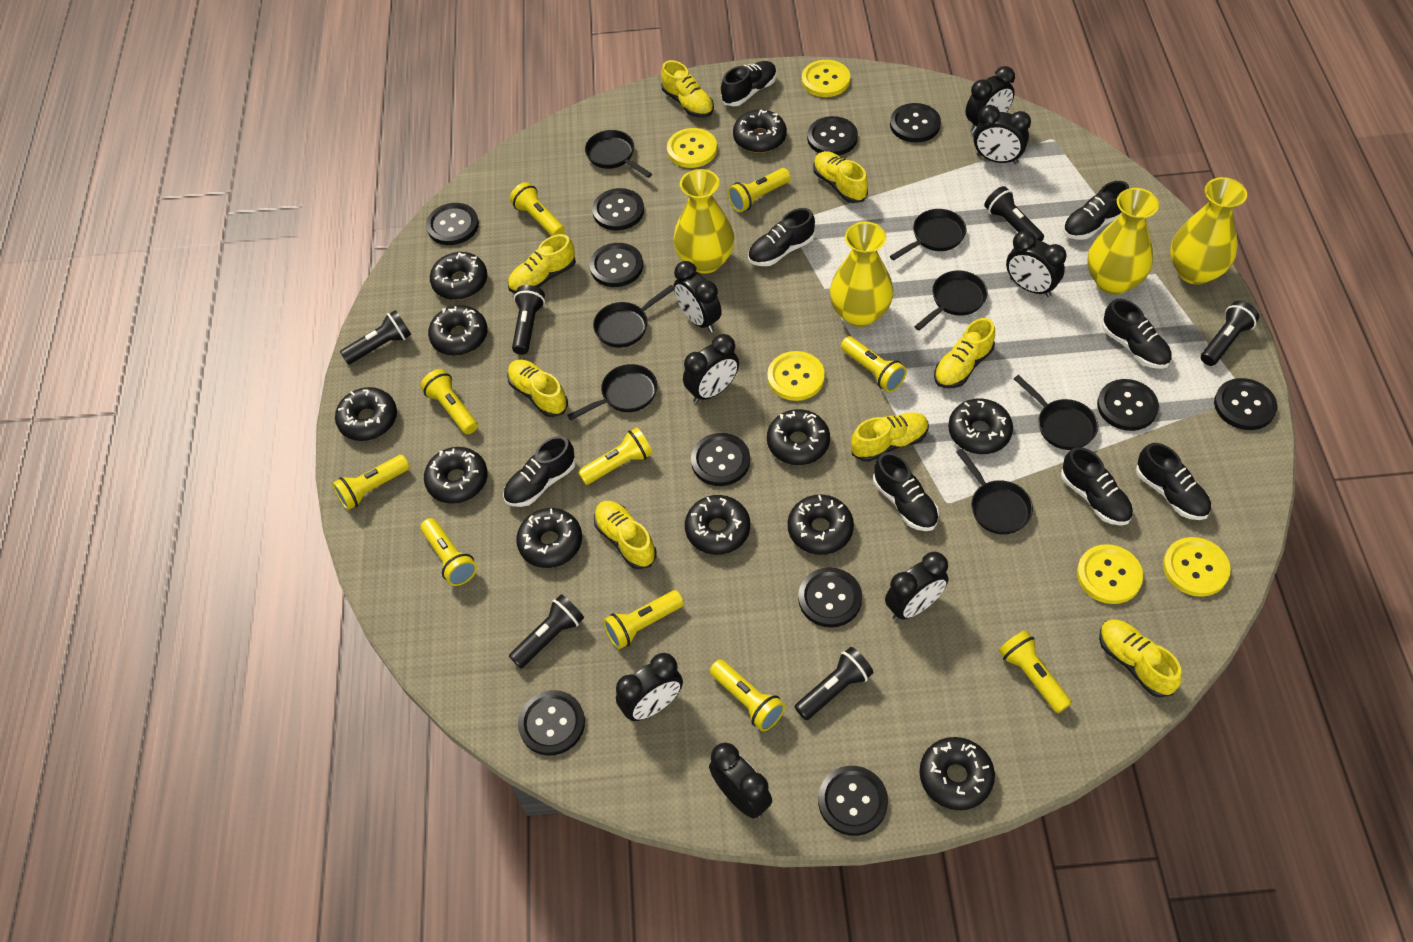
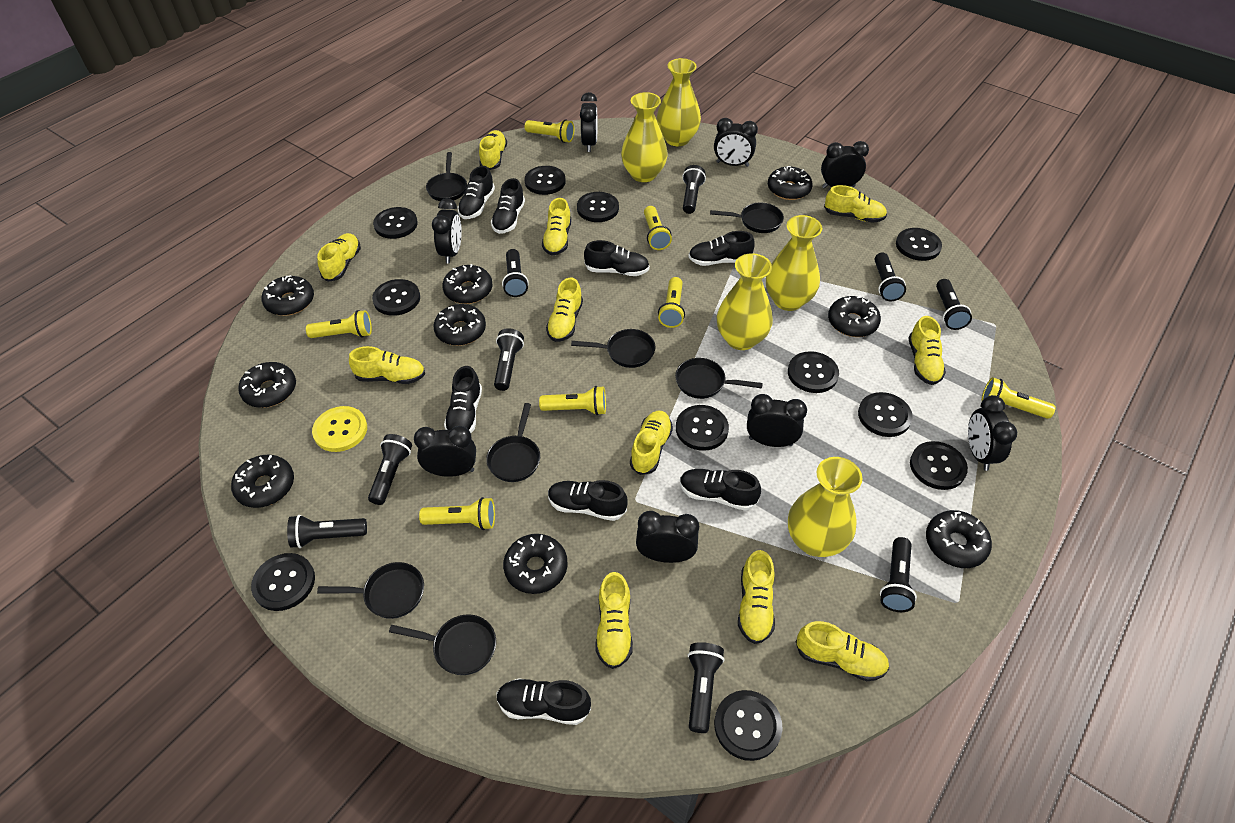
black donut: 11 -> 9
black flashlight: 6 -> 9
yellow button: 5 -> 1
yellow flashlight: 10 -> 7
yellow shoe: 8 -> 11
yellow vase: 4 -> 5

